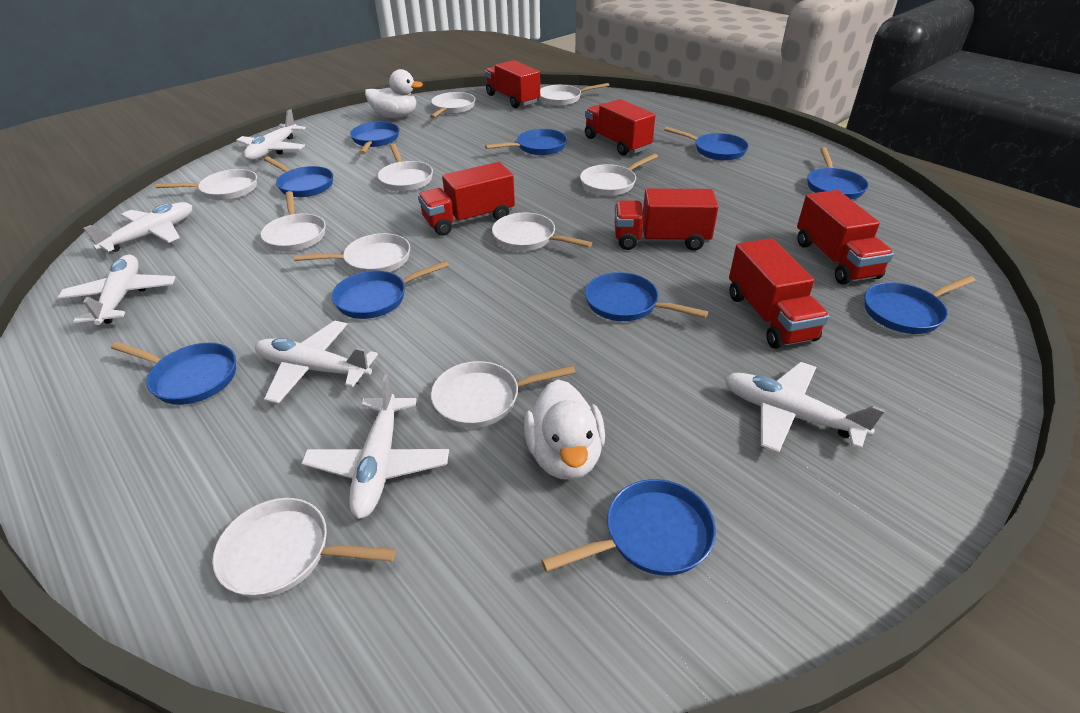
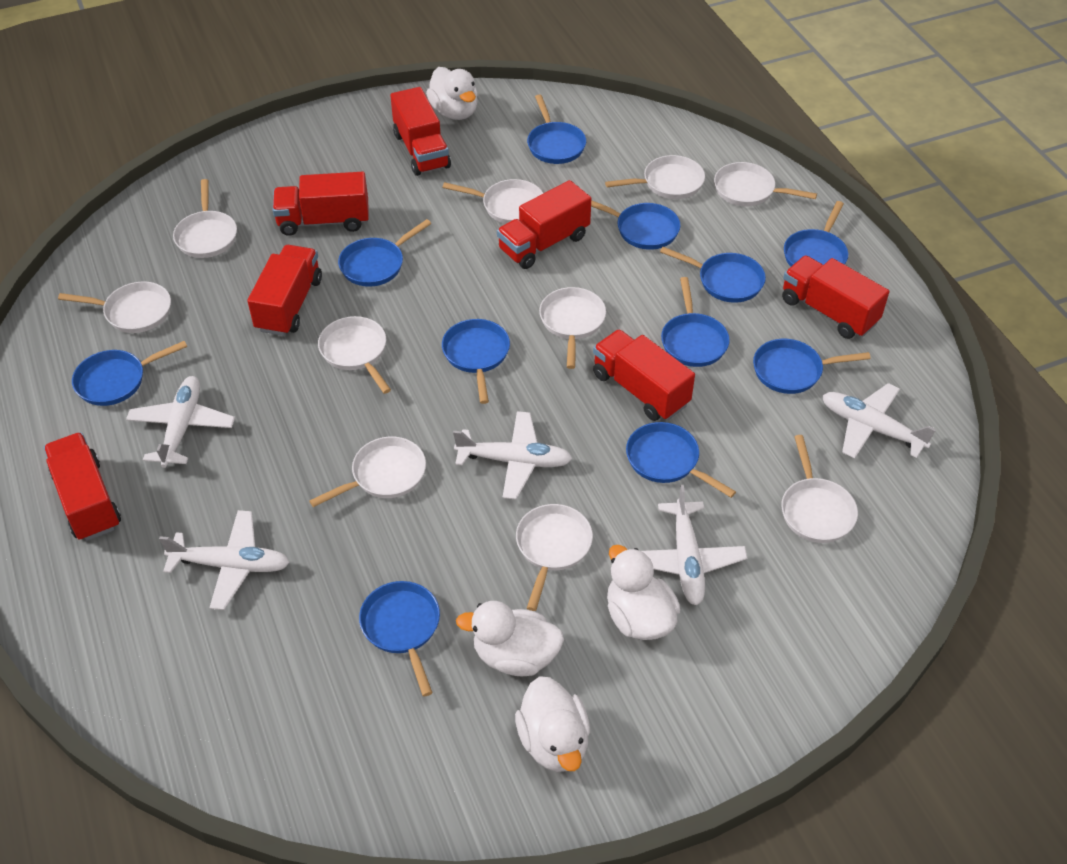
blue pan: 10 -> 11
red truck: 6 -> 7
white duck: 2 -> 4
white plane: 6 -> 5

